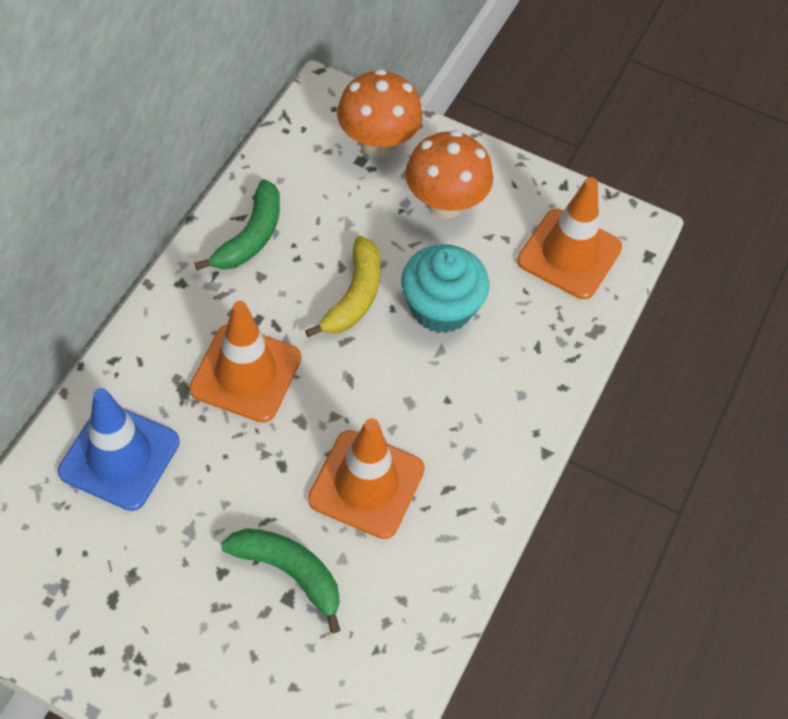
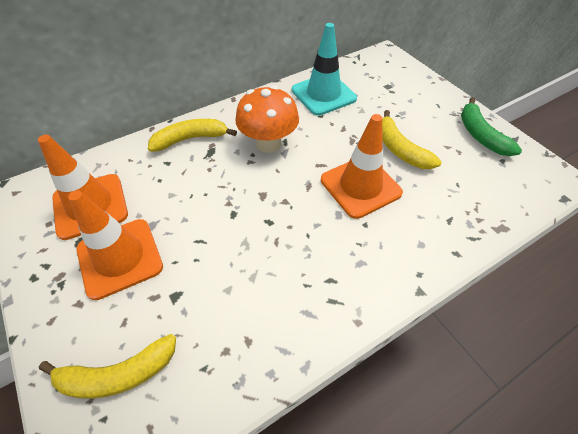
blue traffic cone: 1 -> 0
green banana: 2 -> 1
orange mushroom: 2 -> 1
turquoise cupcake: 1 -> 0
turquoise traffic cone: 0 -> 1
yellow banana: 1 -> 3

